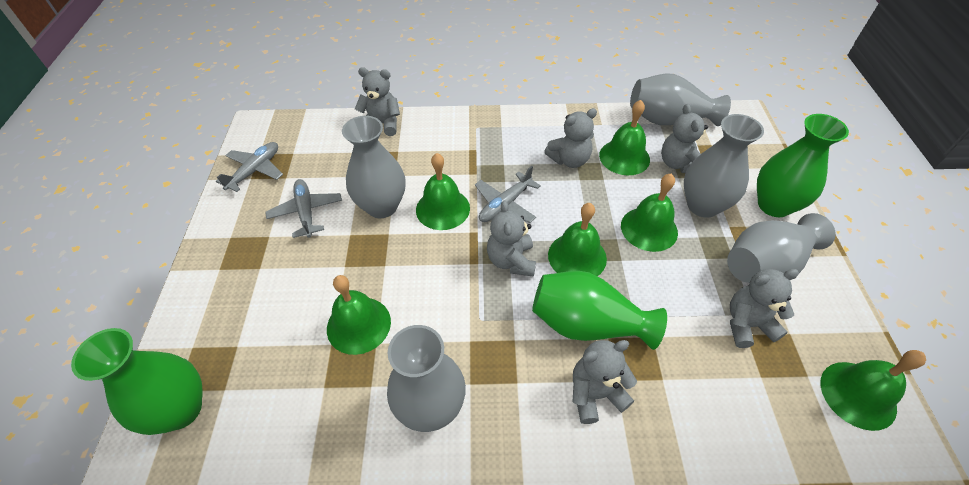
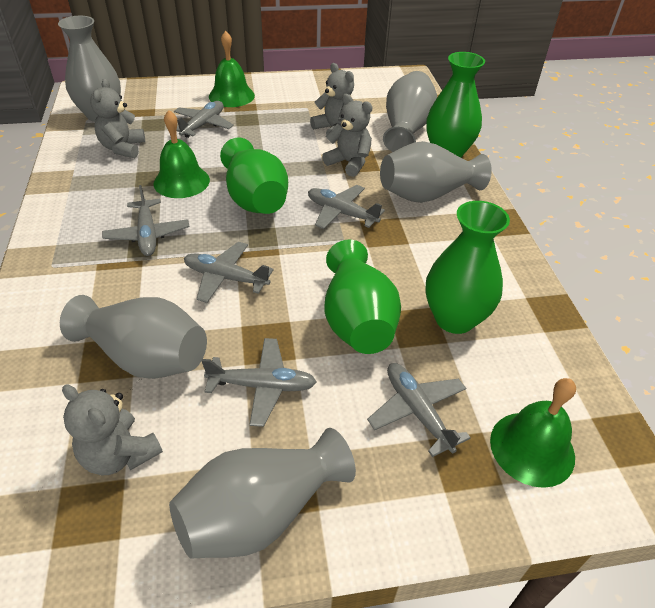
green bell: 6 -> 3
green vase: 3 -> 4
grey plane: 3 -> 6
grey teddy bear: 6 -> 4

